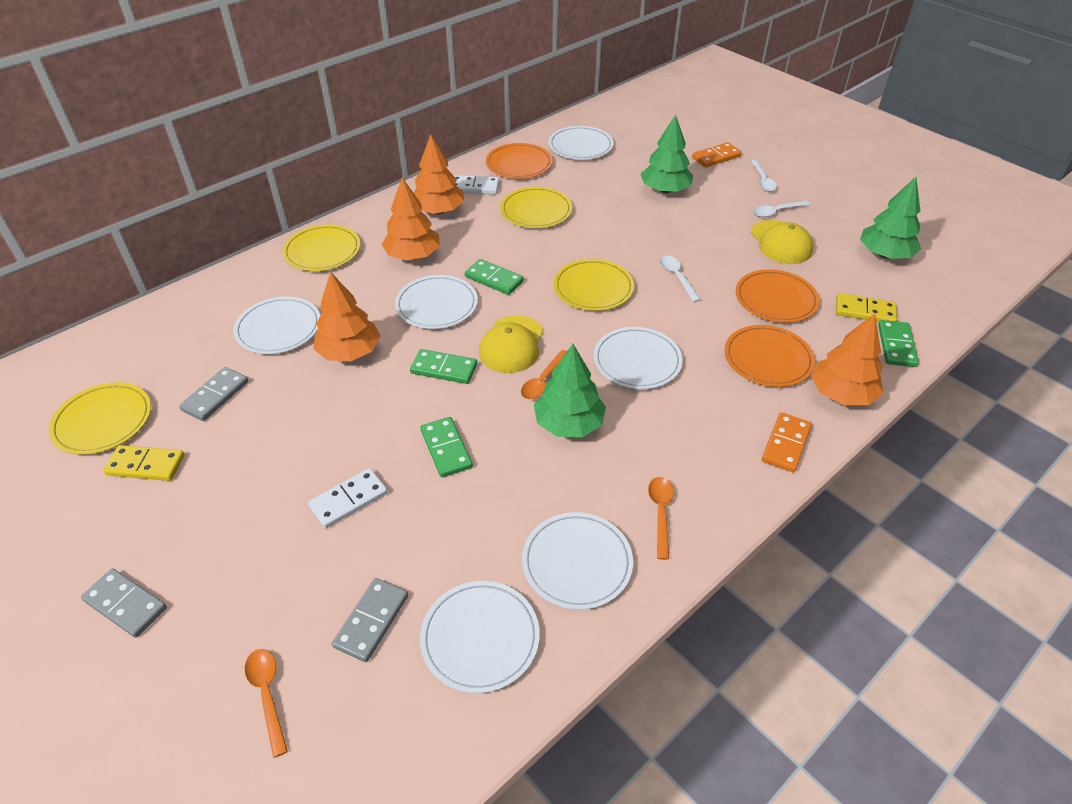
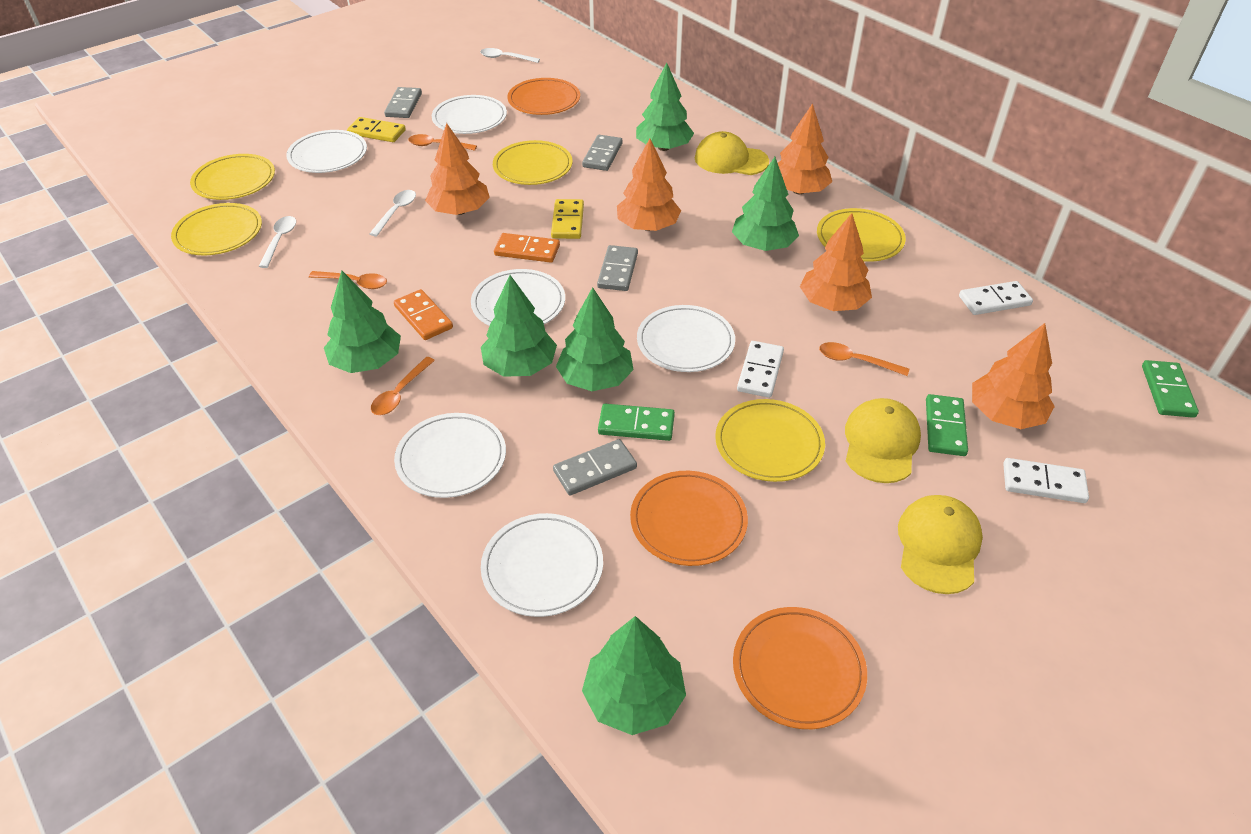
green domino: 4 -> 3
green tree: 3 -> 6
grey domino: 3 -> 4
orange spoon: 3 -> 4
orange tree: 4 -> 5
white domino: 2 -> 3
yellow cap: 2 -> 3
yellow plate: 4 -> 5

